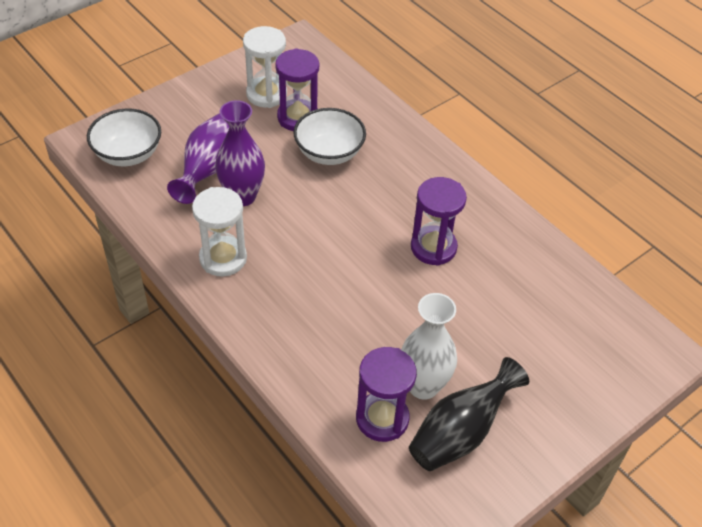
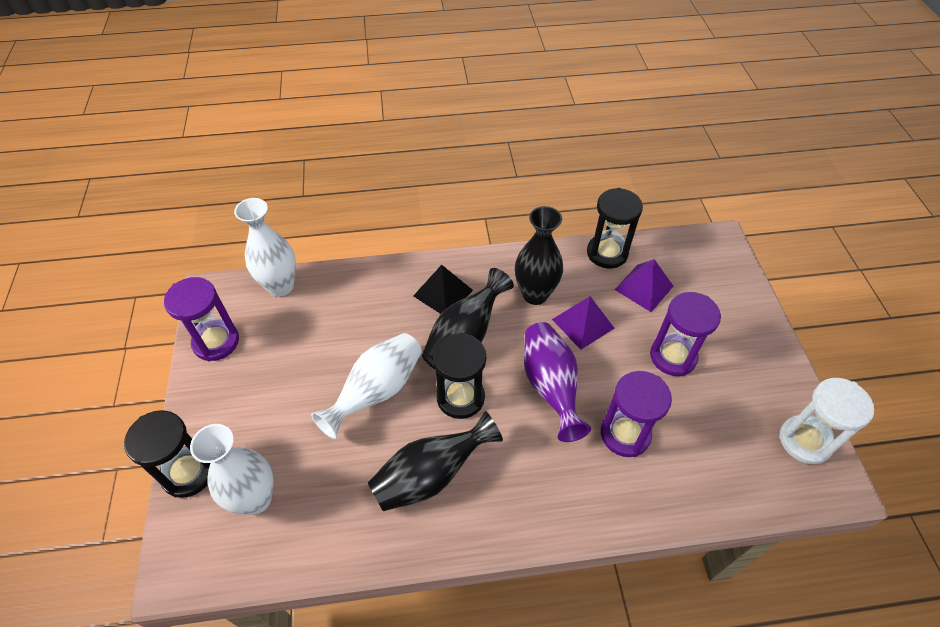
black hourglass: 0 -> 3
black pyramid: 0 -> 1
black vase: 1 -> 3
purple pyramid: 0 -> 2
purple vase: 2 -> 1
white bowl: 2 -> 0
white hourglass: 2 -> 1
white vase: 1 -> 3

